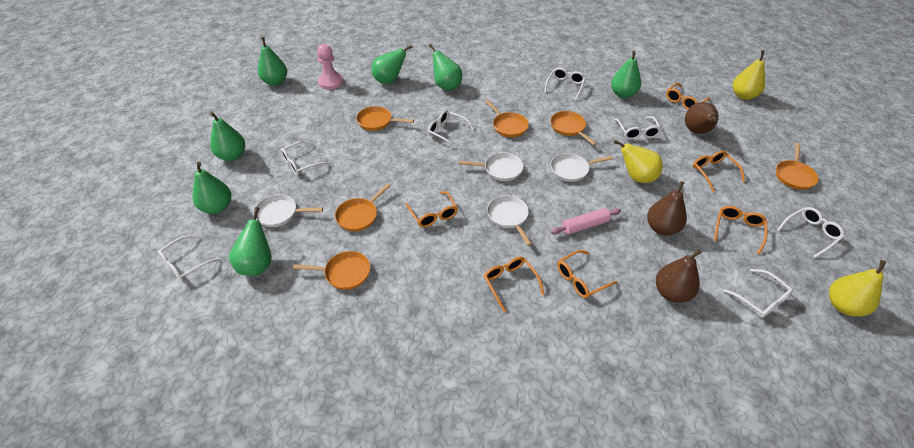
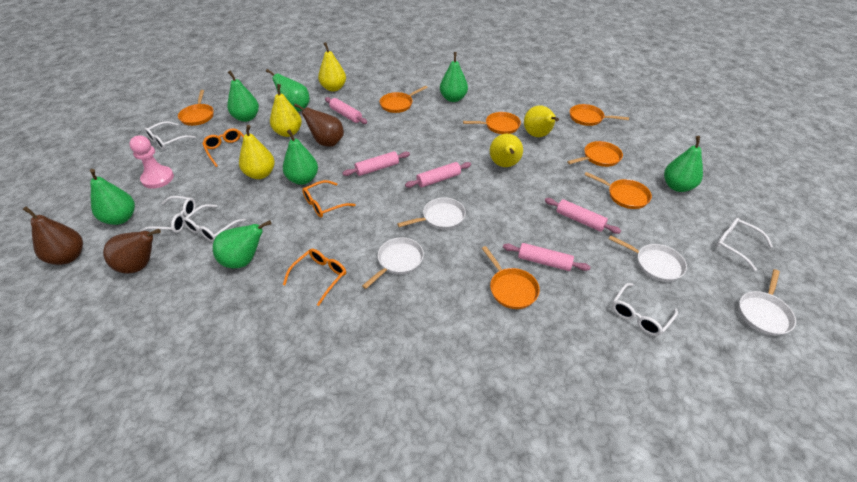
orange glasses: 6 -> 3
orange pan: 6 -> 7
pink rolling pin: 1 -> 5
white glasses: 7 -> 5
yellow pear: 3 -> 5

